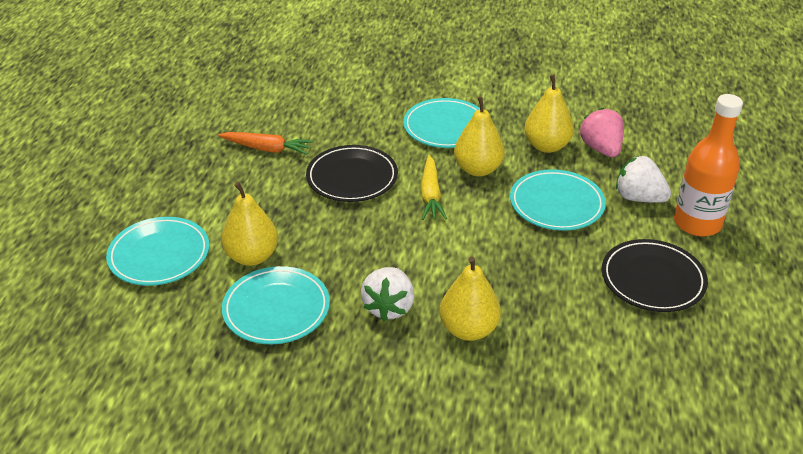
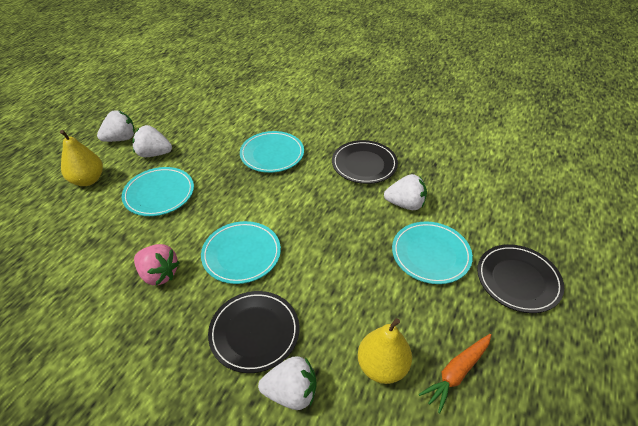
black plate: 2 -> 3
orange bottle: 1 -> 0
white strawberry: 2 -> 4
yellow carrot: 1 -> 0
yellow pear: 4 -> 2

